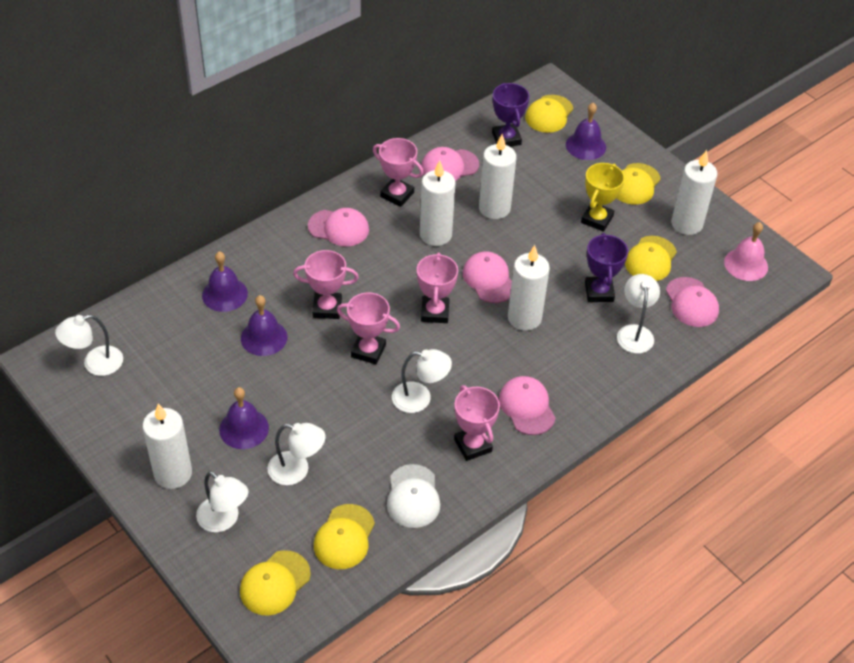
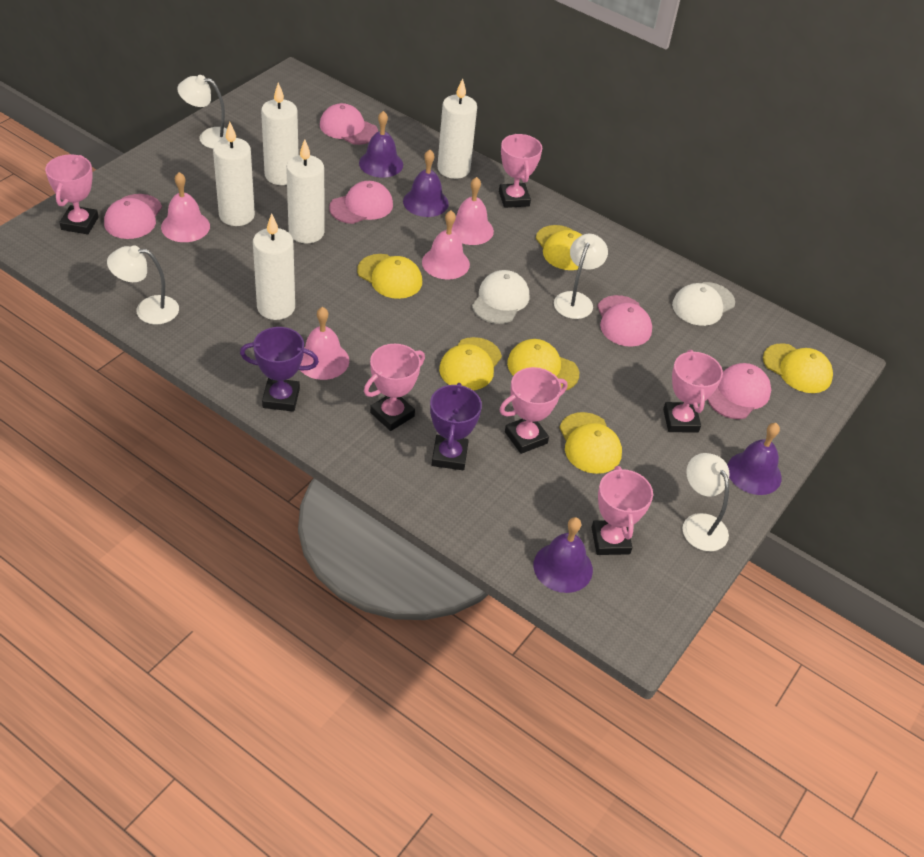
pink bell: 1 -> 4
pink trophy: 5 -> 6
white cap: 1 -> 2
white lamp: 5 -> 4
yellow cap: 5 -> 6
yellow trophy: 1 -> 0

